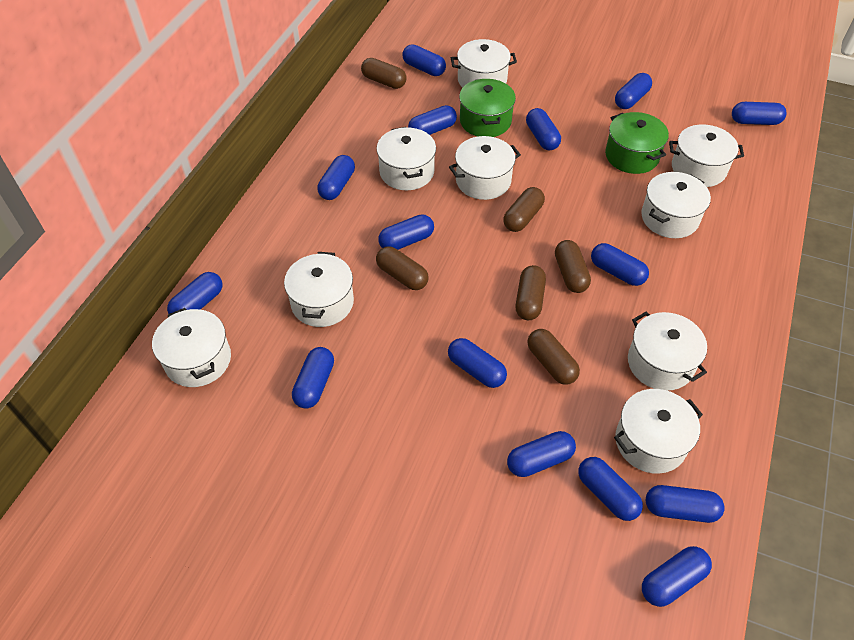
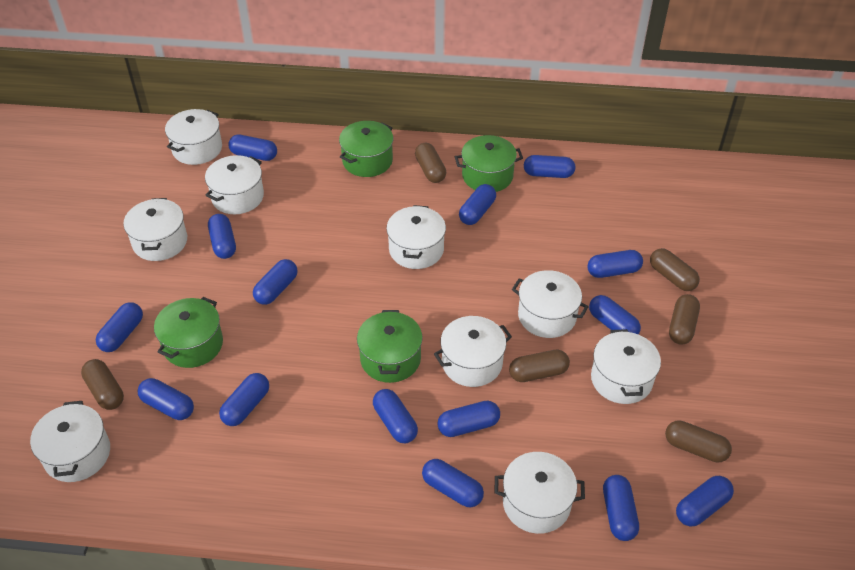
green pot: 2 -> 4

